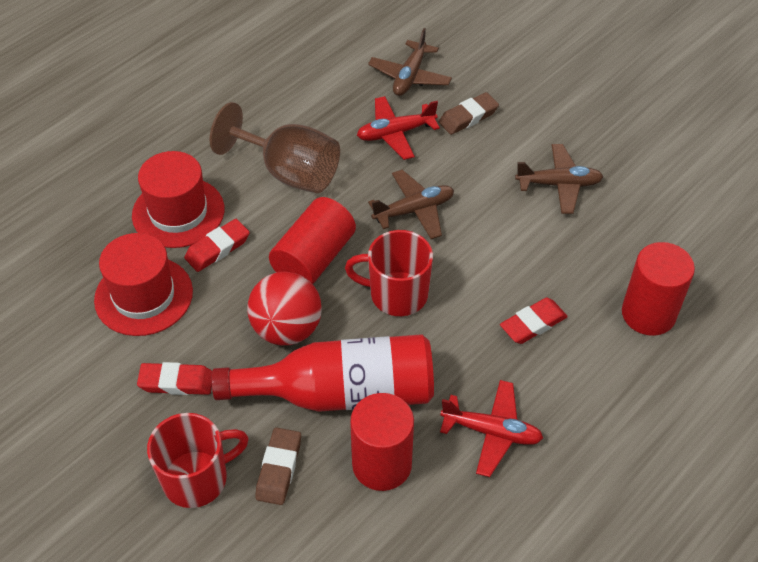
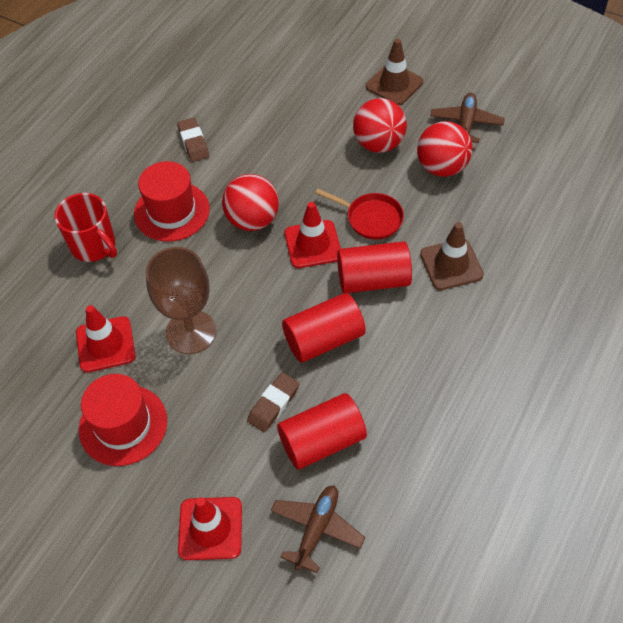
brown plane: 3 -> 2
brown traffic cone: 0 -> 2
red ball: 1 -> 3
red bottle: 1 -> 0
red eraser: 3 -> 0
red mug: 2 -> 1
red pan: 0 -> 1
red plane: 2 -> 0
red traffic cone: 0 -> 3

